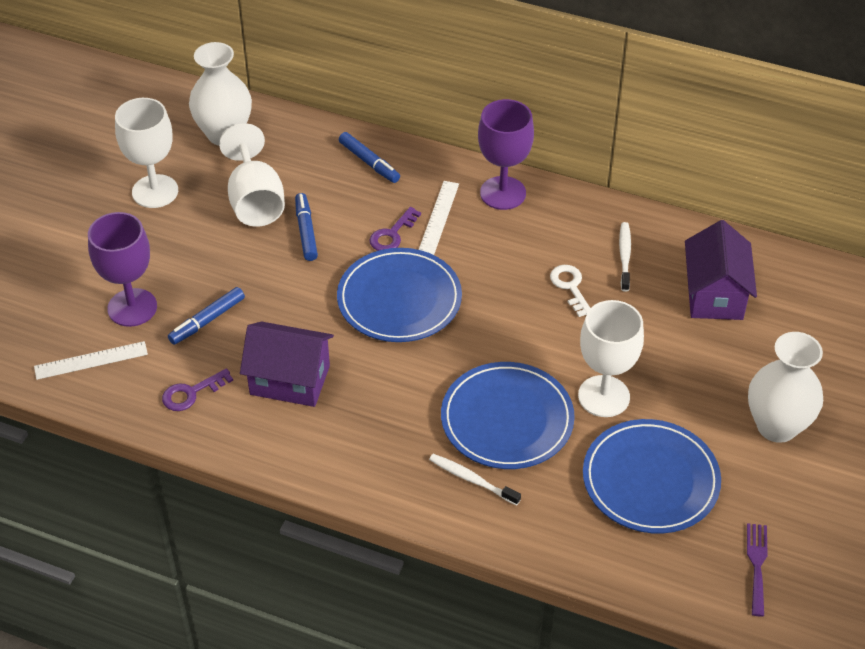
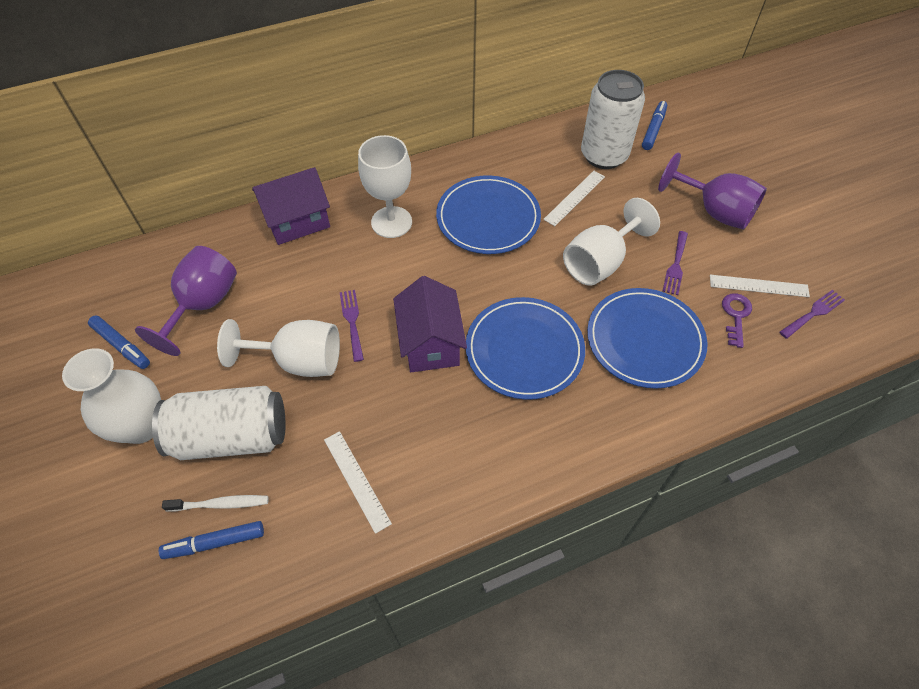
purple fork: 1 -> 3
purple key: 2 -> 1
white can: 0 -> 2
white key: 1 -> 0
white ruler: 2 -> 3
white toothbrush: 2 -> 1
white vase: 2 -> 1

